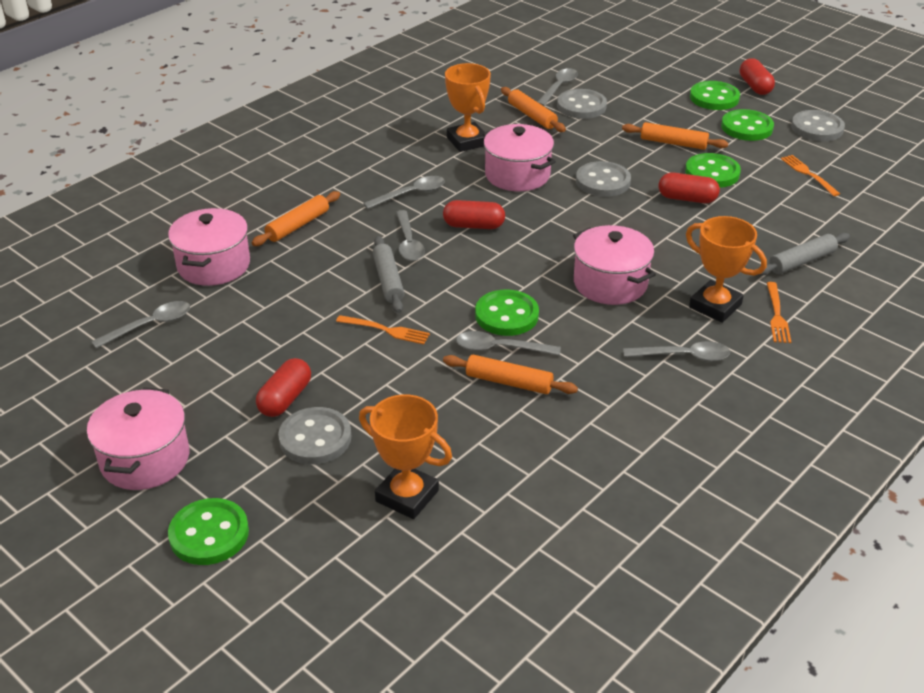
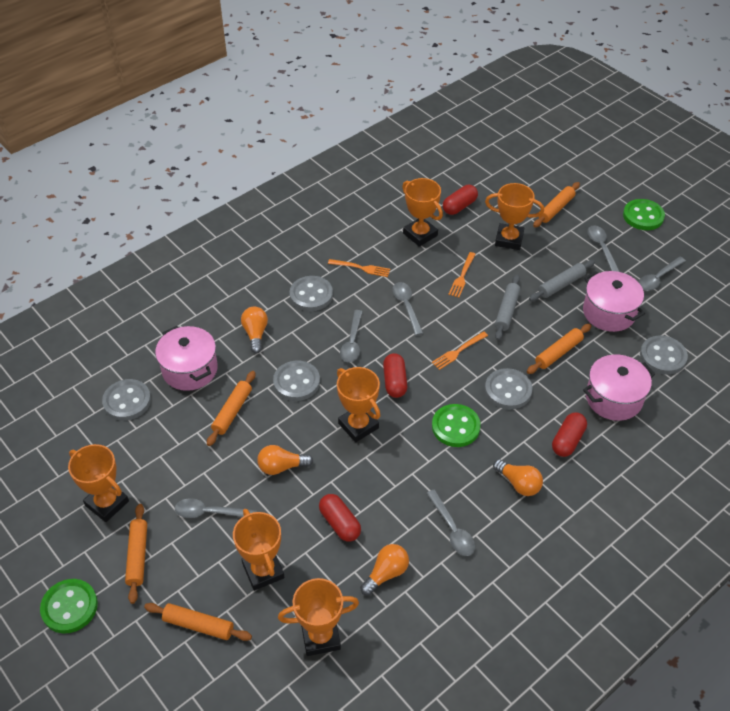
green button: 5 -> 3
grey button: 4 -> 5
orange light bulb: 0 -> 4
orange rolling pin: 4 -> 5
orange trophy: 3 -> 6
pink pot: 4 -> 3

